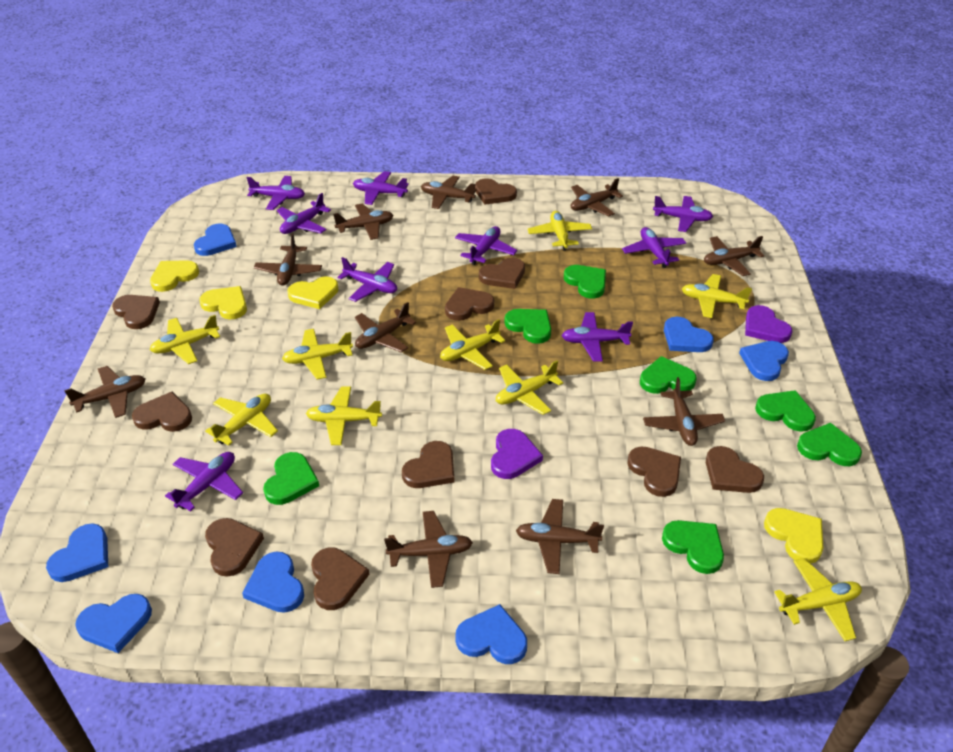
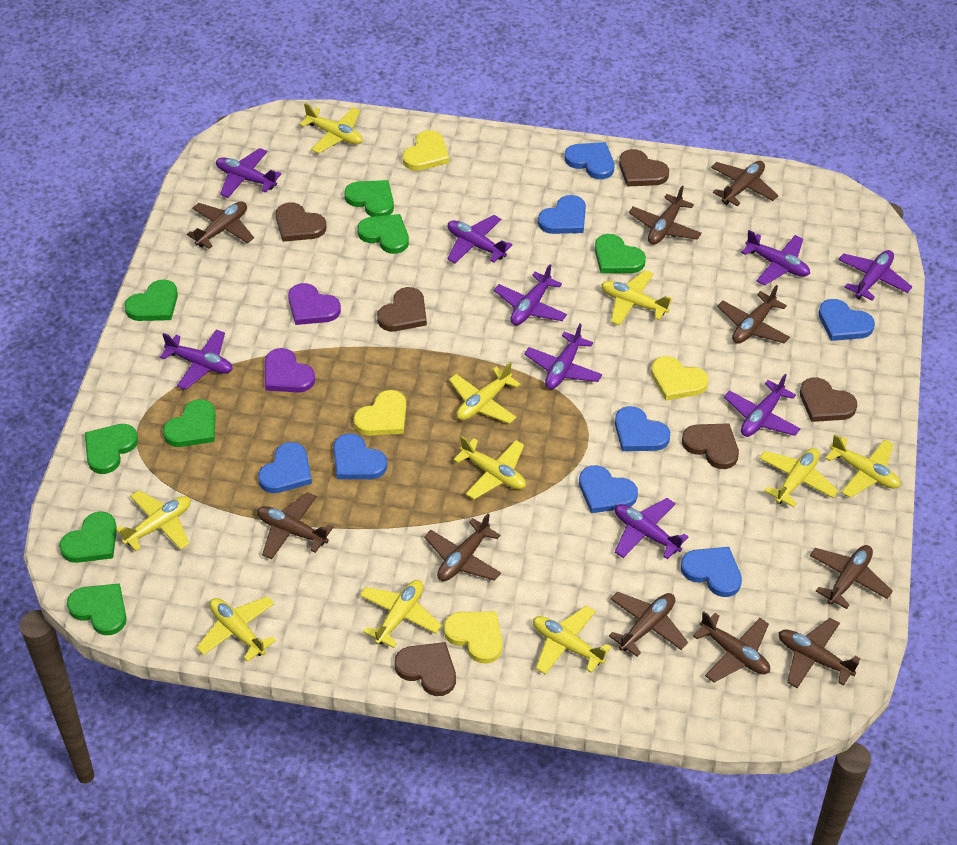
blue heart: 7 -> 8
brown heart: 10 -> 6
green heart: 7 -> 8
yellow plane: 9 -> 10

